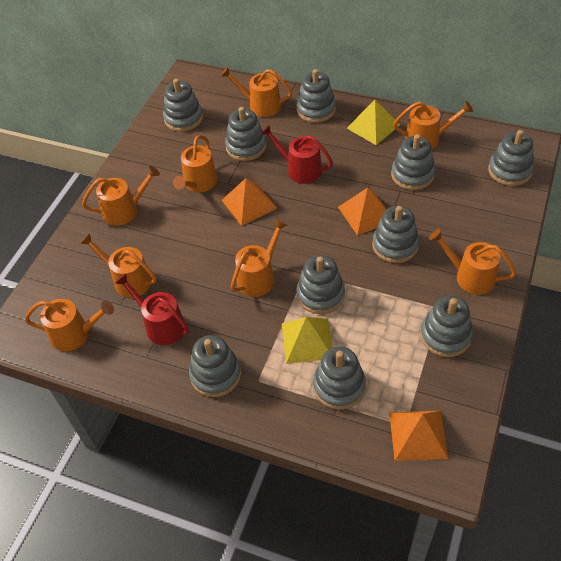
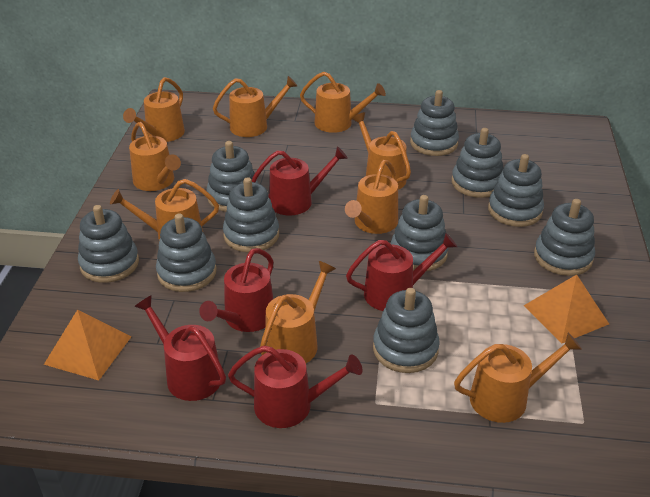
orange pyramid: 3 -> 2
orange watering can: 8 -> 9
red watering can: 2 -> 5
yellow pyramid: 2 -> 0

